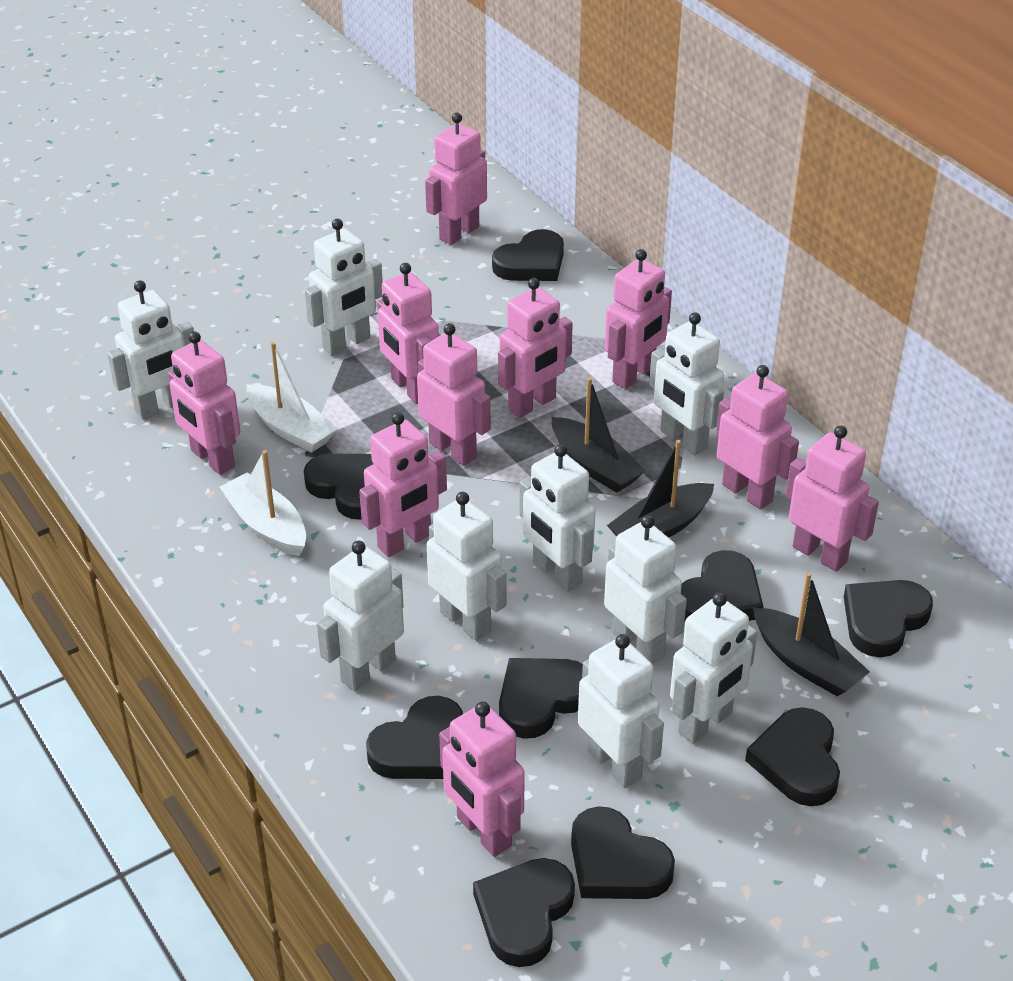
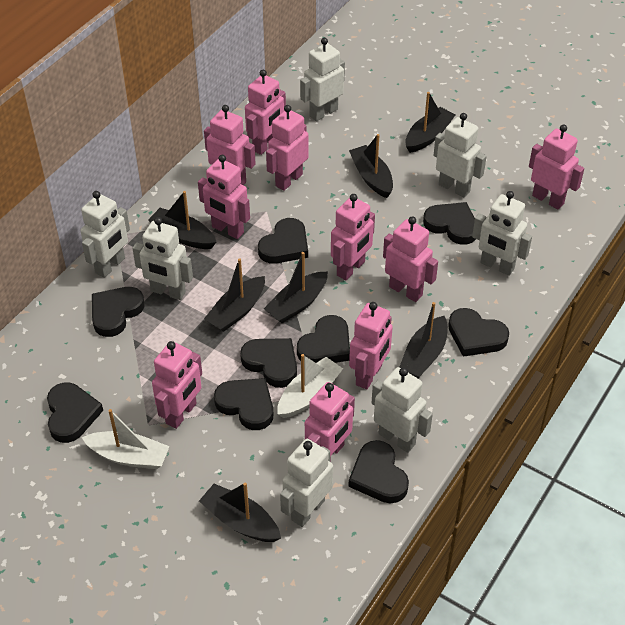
black boat: 3 -> 7
white robot: 9 -> 7

